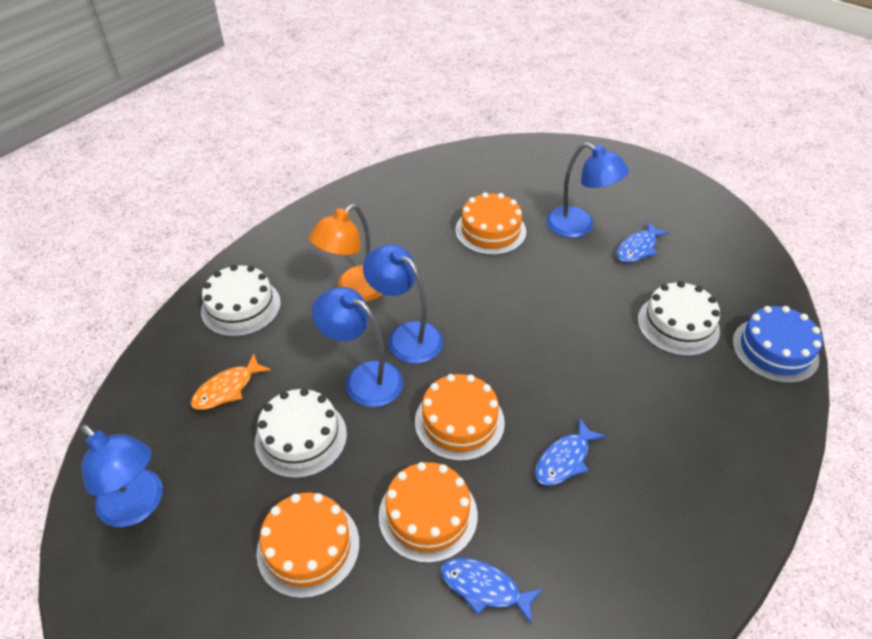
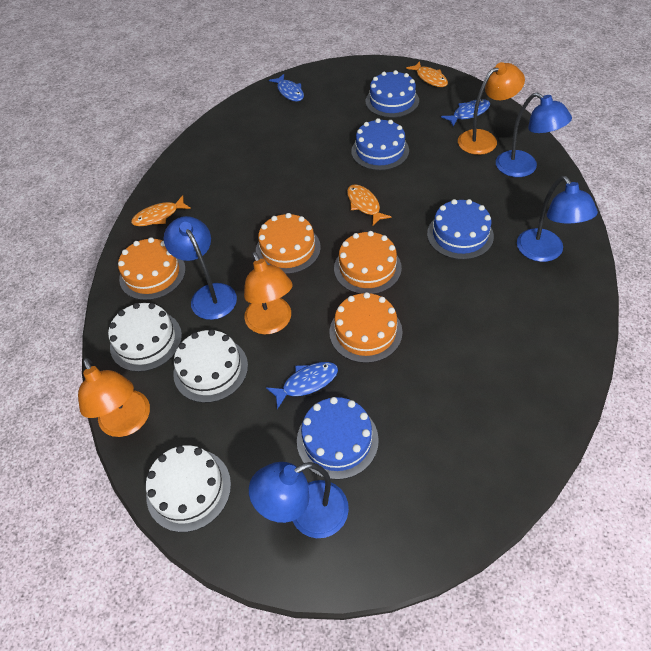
blue cake: 1 -> 4
orange fish: 1 -> 3
orange lamp: 1 -> 3

